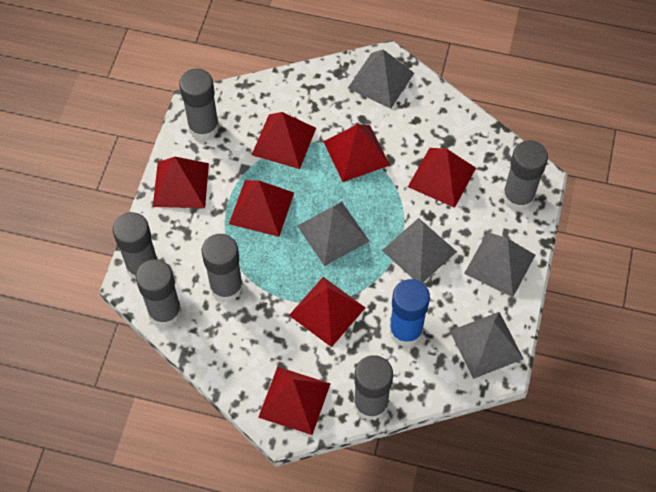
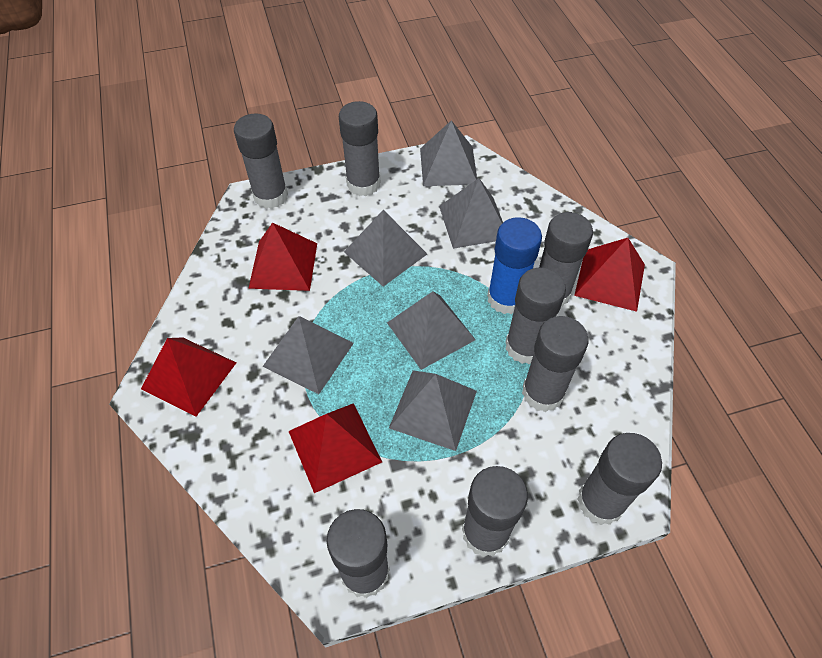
grey glue stick: 6 -> 8
grey pyramid: 5 -> 6
red pyramid: 7 -> 4

